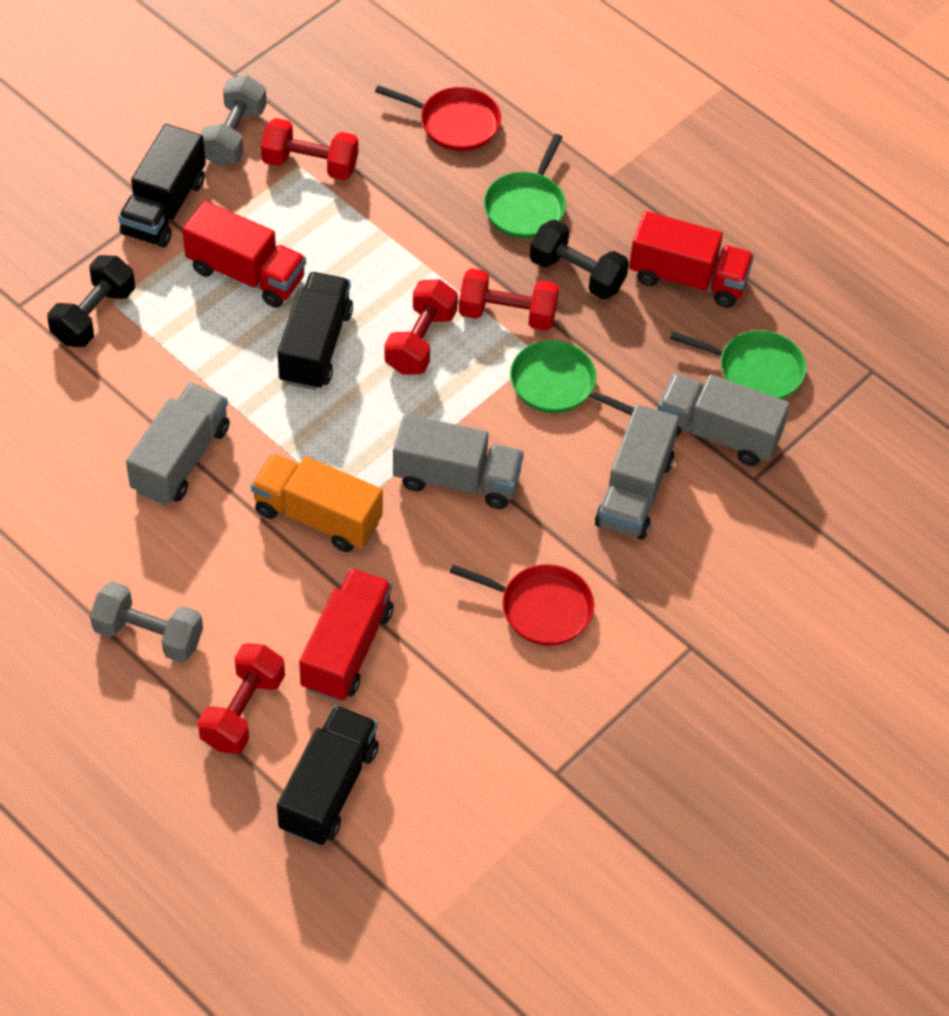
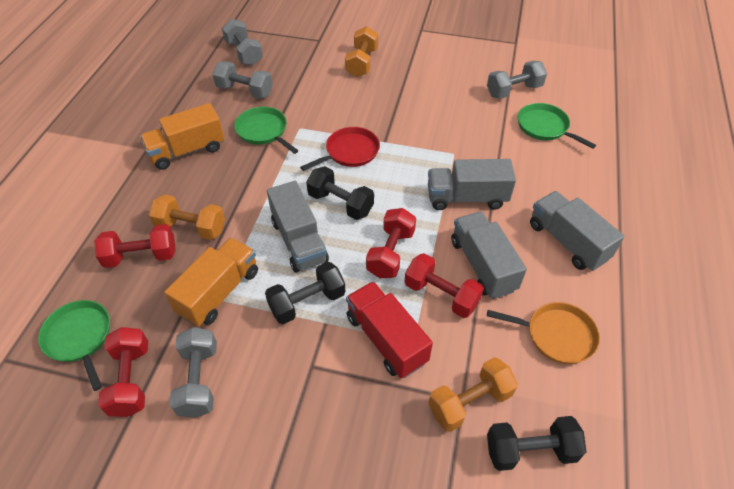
black dumbbell: 2 -> 3
black truck: 3 -> 0
grey dumbbell: 2 -> 4
orange dumbbell: 0 -> 3
orange pan: 0 -> 1
orange truck: 1 -> 2
red pan: 2 -> 1
red truck: 3 -> 1

